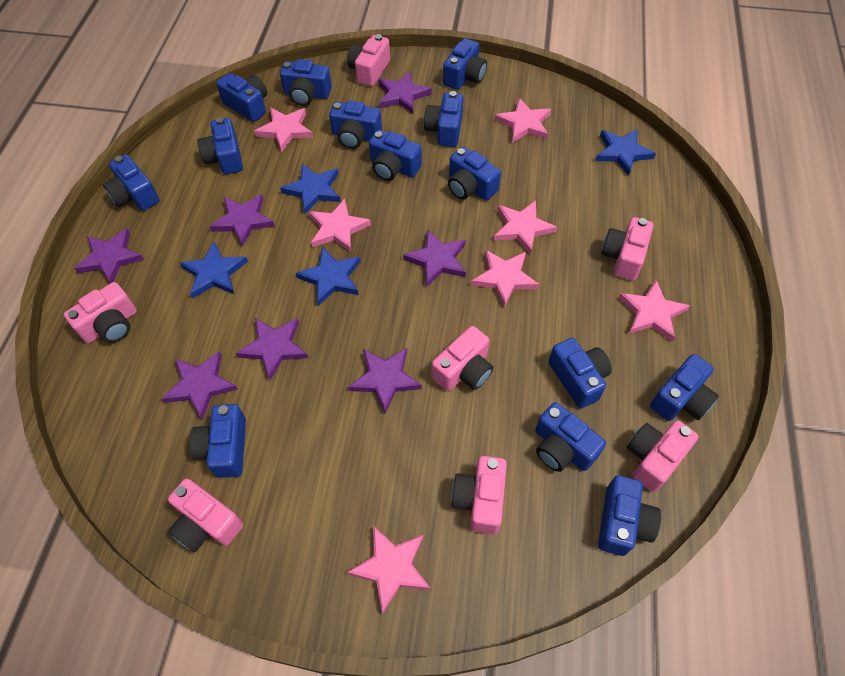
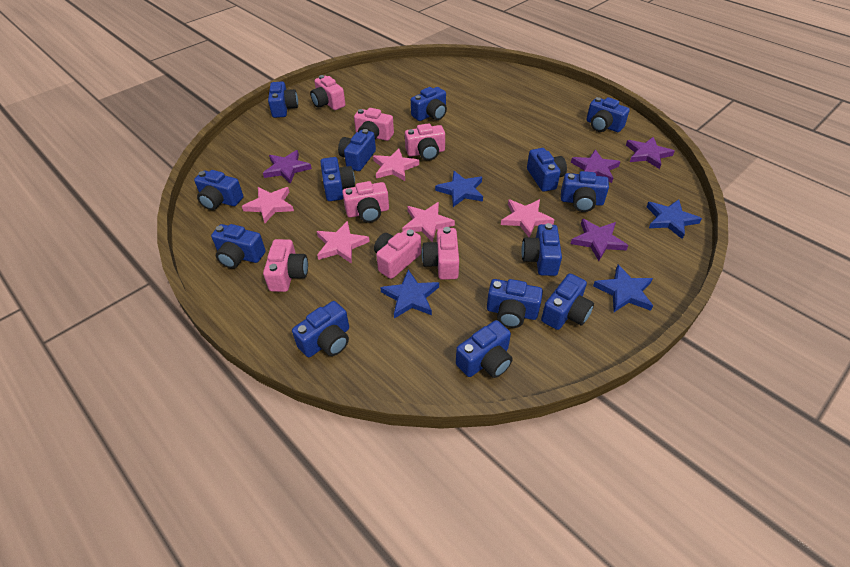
pink star: 7 -> 5
purple star: 7 -> 4

